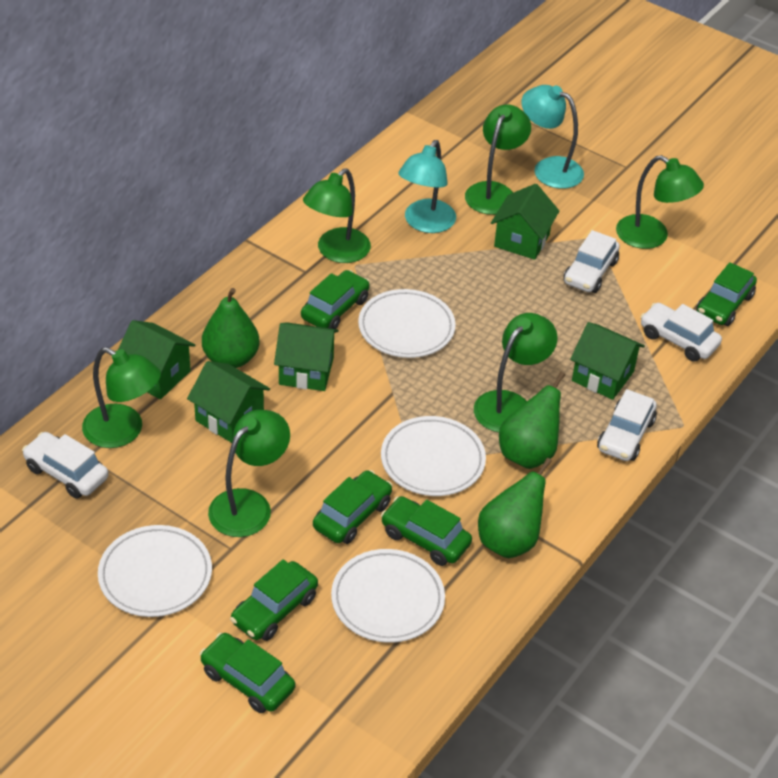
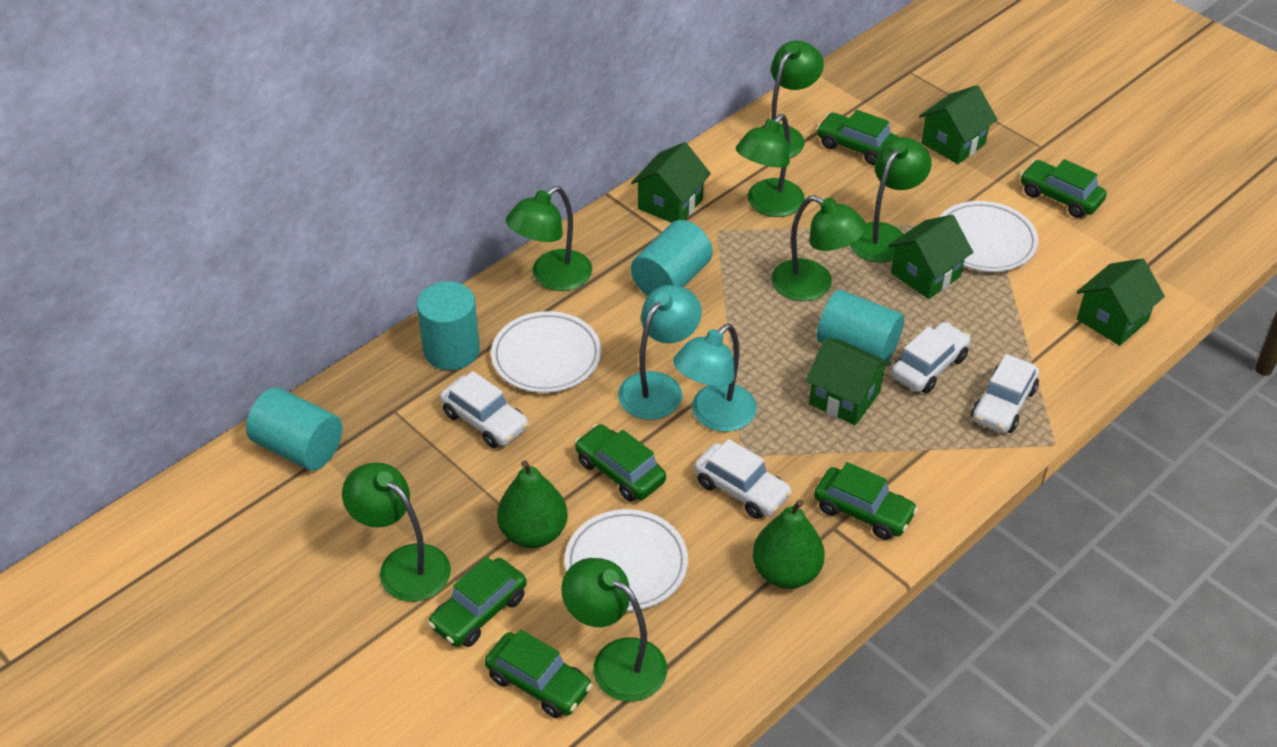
green lamp: 6 -> 7
green pear: 3 -> 2
turquoise cylinder: 0 -> 4
white plate: 4 -> 3

